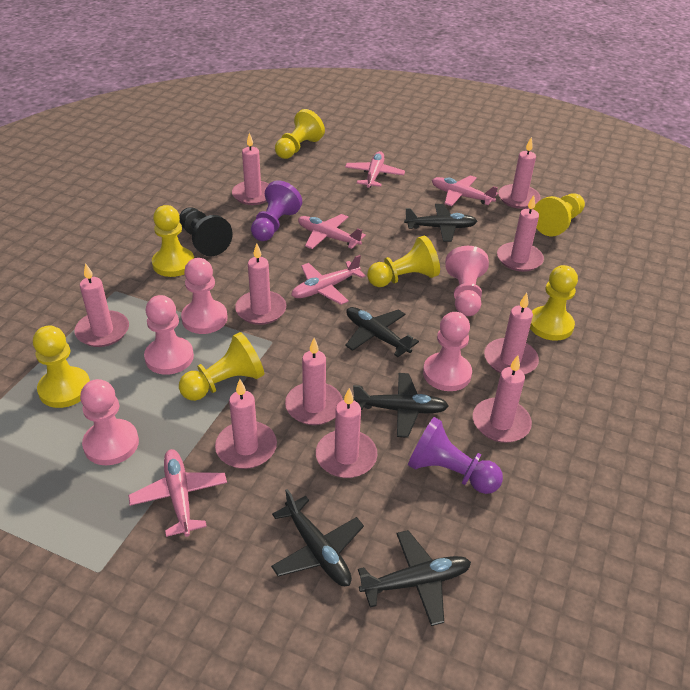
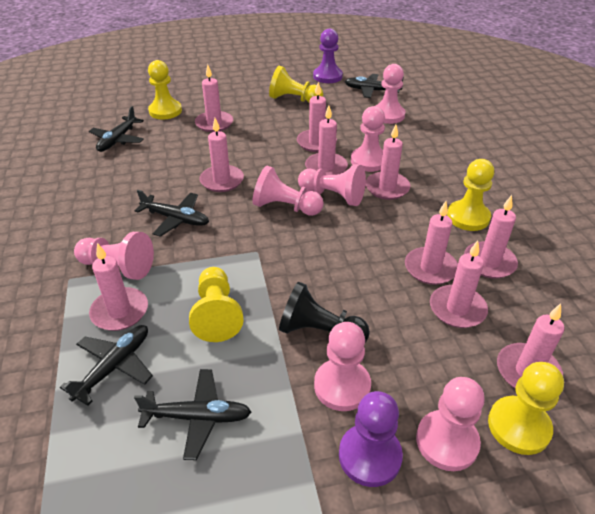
pink pawn: 5 -> 7
pink plane: 5 -> 0
yellow pawn: 7 -> 5

